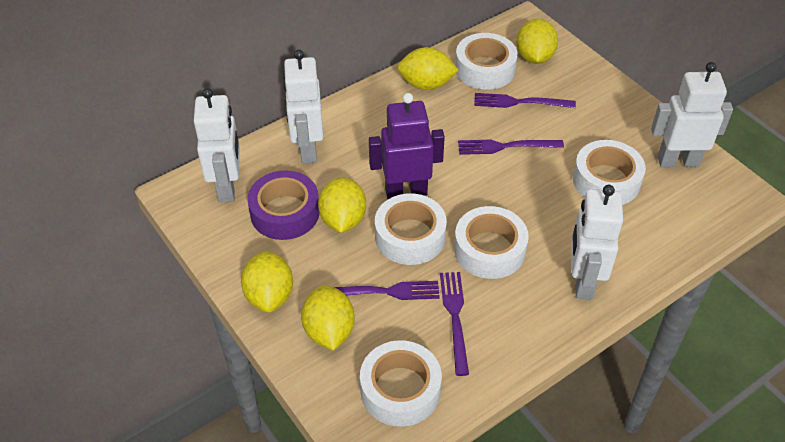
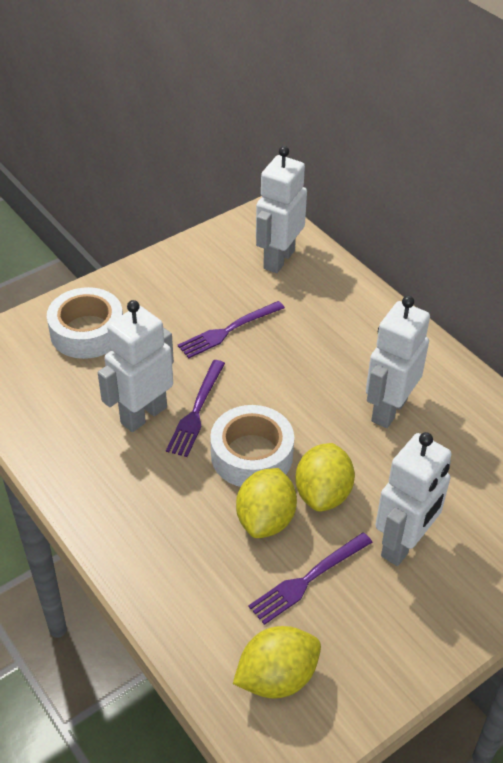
purple fork: 4 -> 3
purple robot: 1 -> 0
purple tape: 1 -> 0
white tape: 5 -> 2
yellow lemon: 5 -> 3

